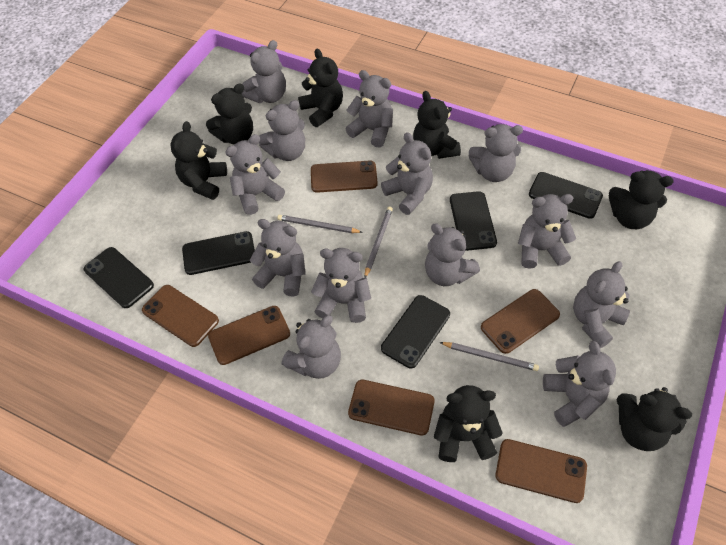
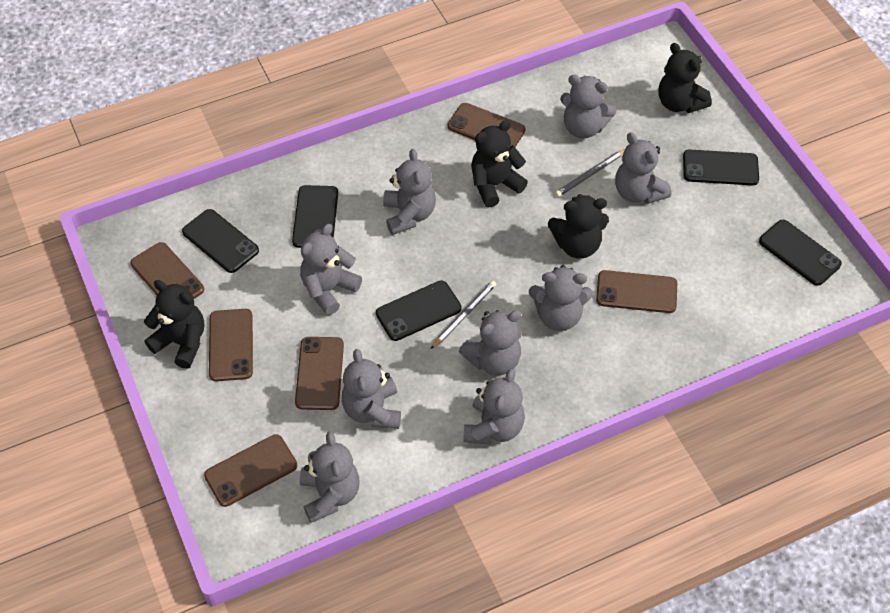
black teddy bear: 7 -> 4
grey pencil: 3 -> 2
grey teddy bear: 13 -> 9

